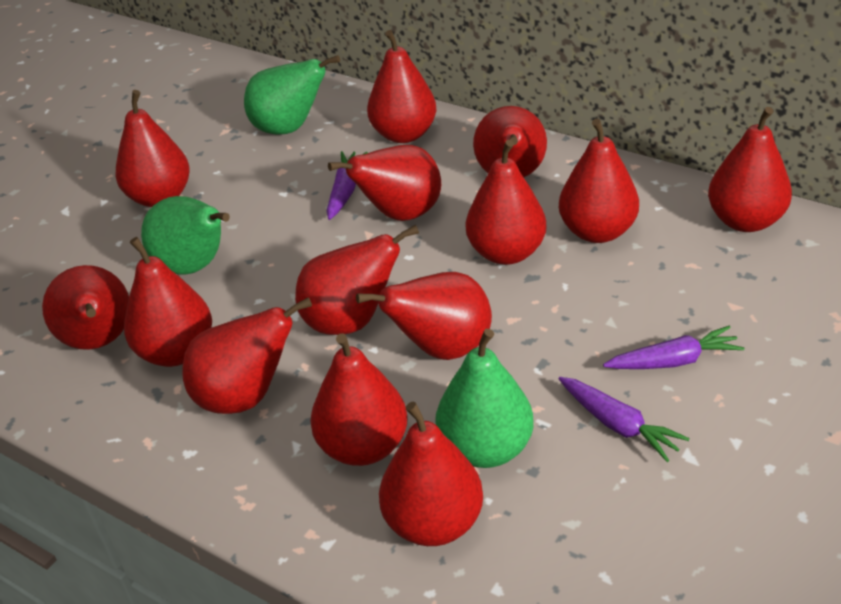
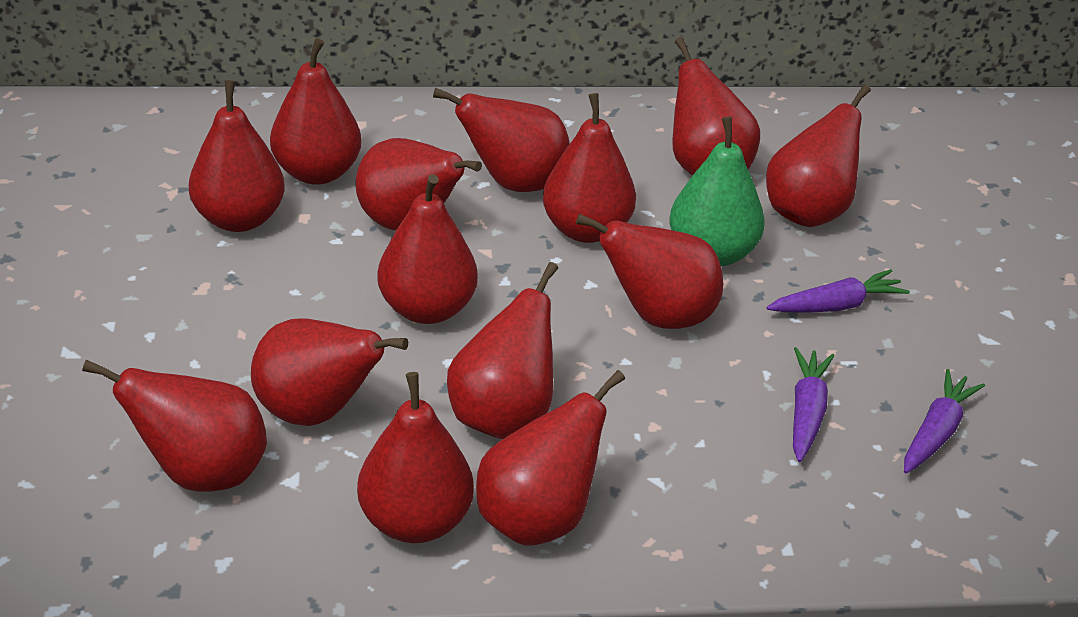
green pear: 3 -> 1

